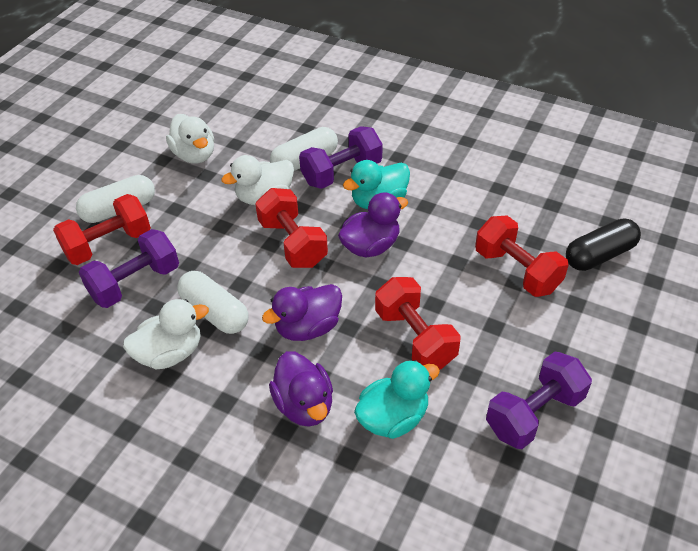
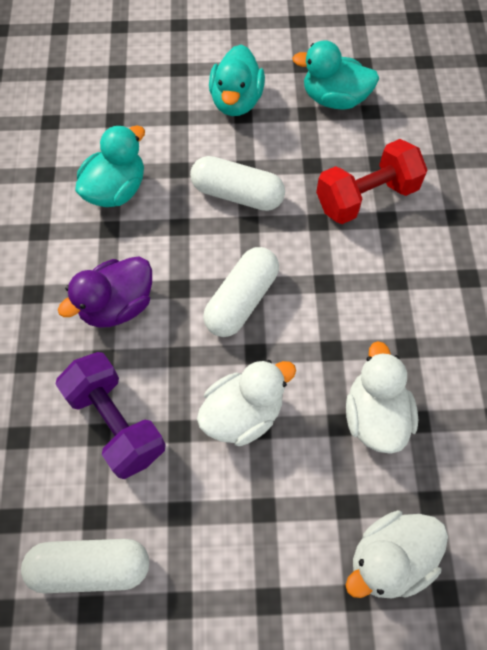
black capsule: 1 -> 0
purple duck: 3 -> 1
purple dumbbell: 3 -> 1
red dumbbell: 4 -> 1
turquoise duck: 2 -> 3

